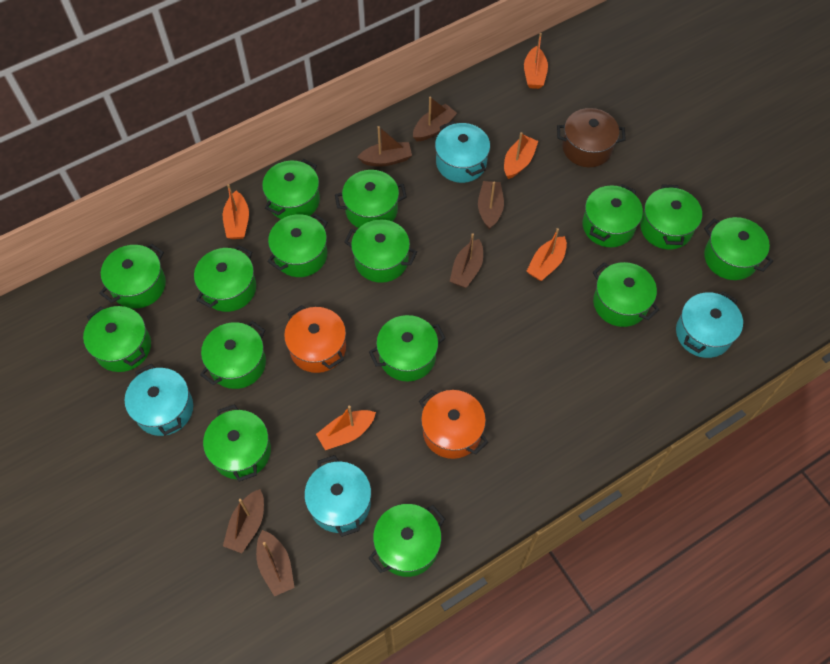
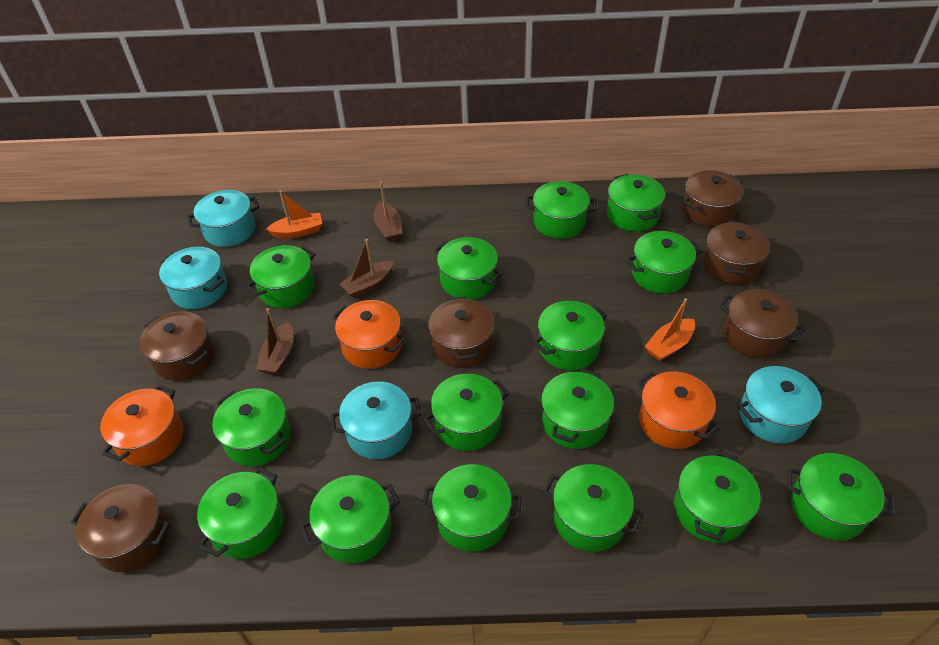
brown boat: 6 -> 3
brown pot: 1 -> 6
orange boat: 5 -> 2
orange pot: 2 -> 3

